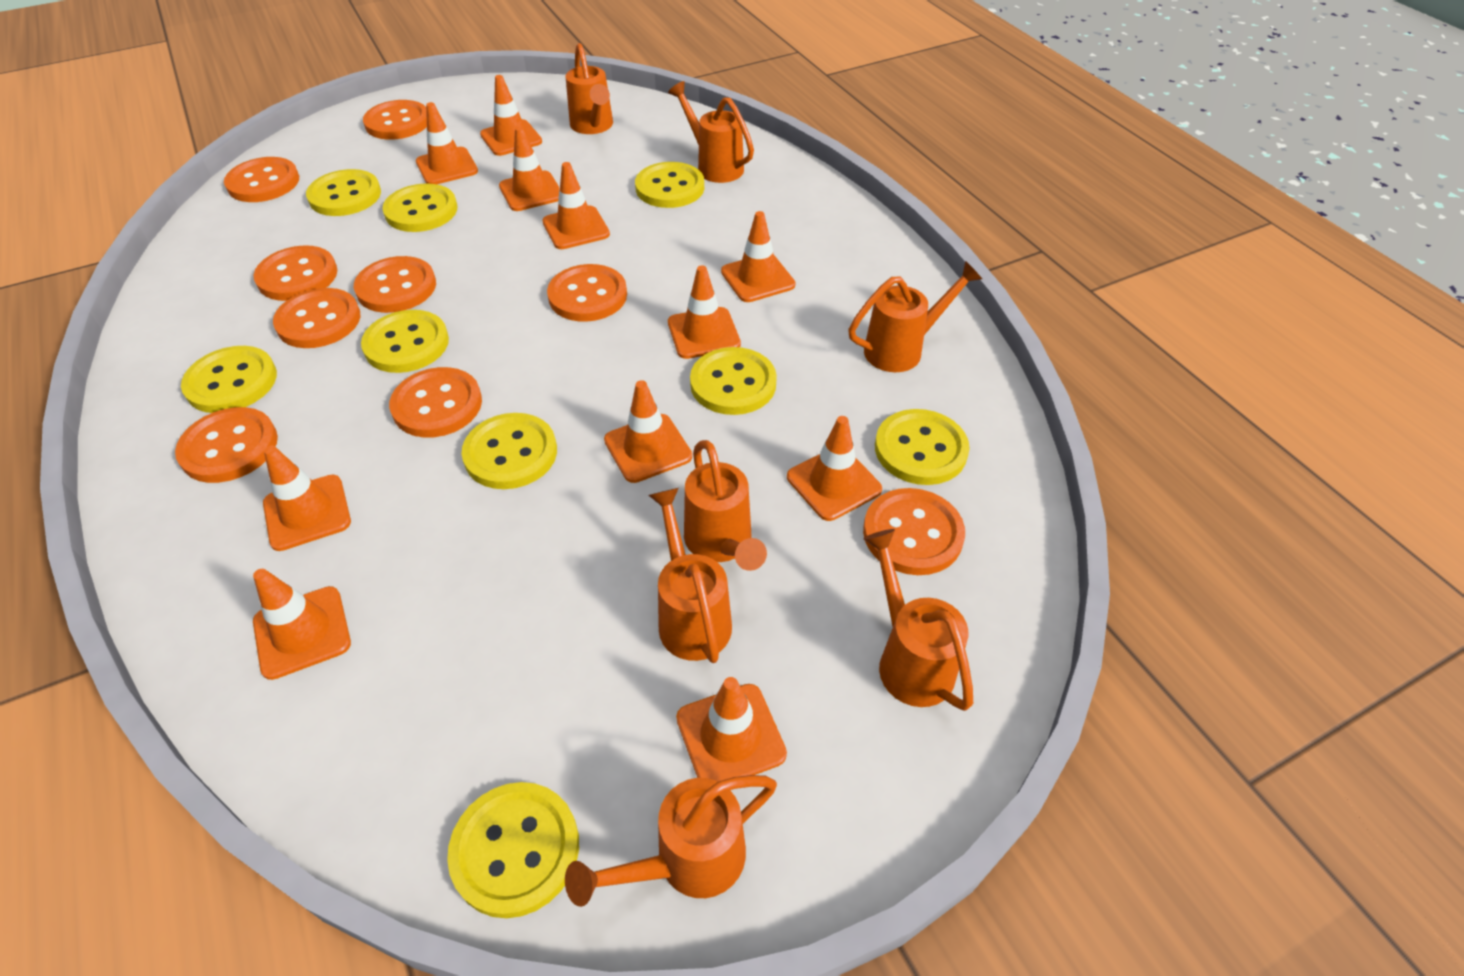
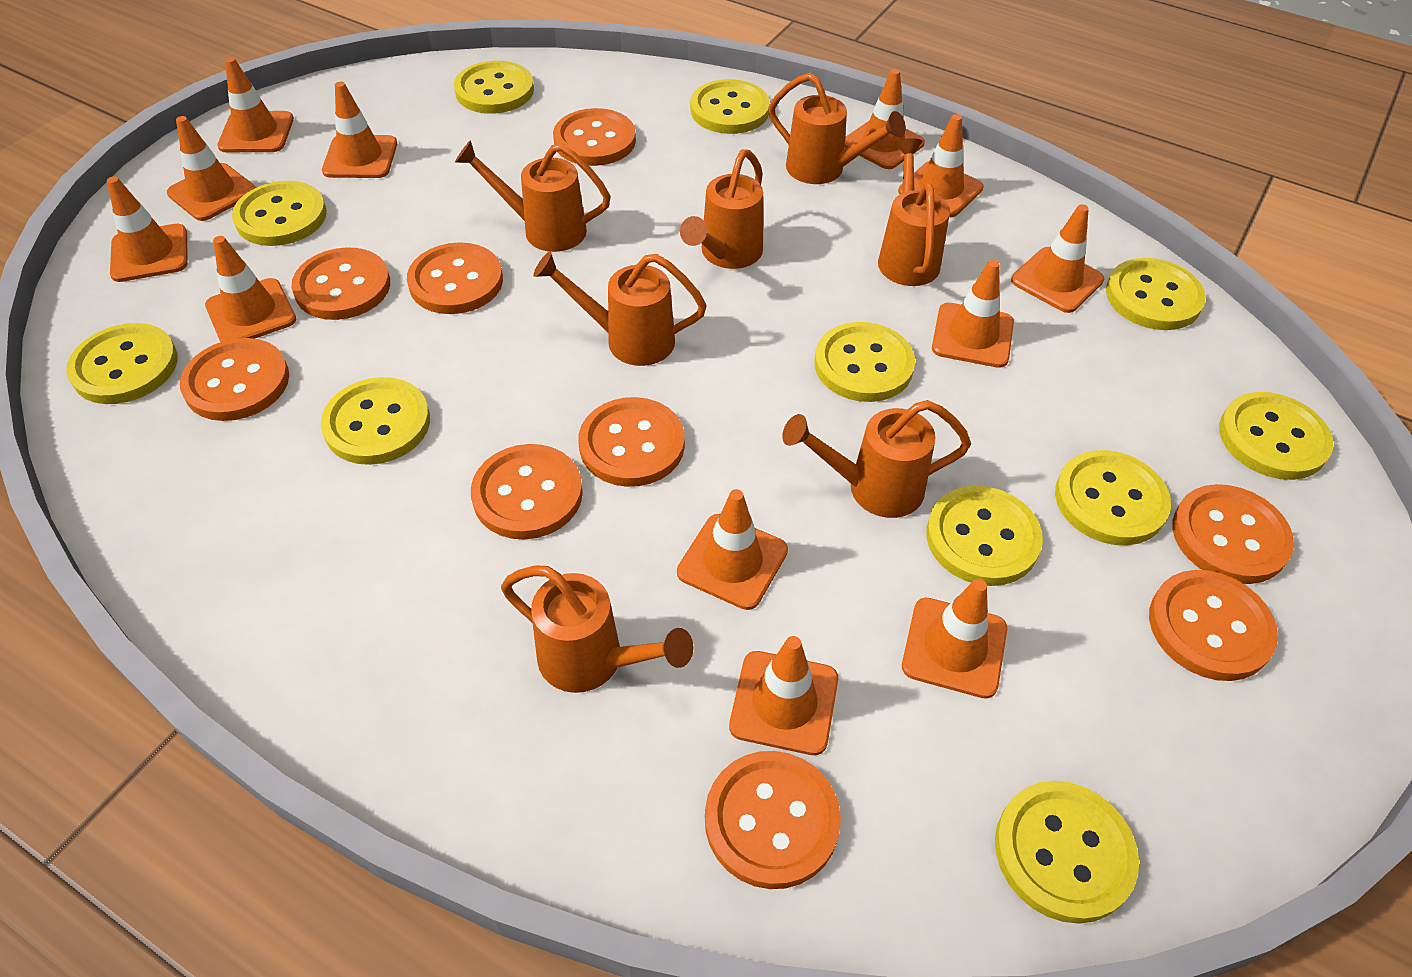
orange traffic cone: 11 -> 12
yellow button: 9 -> 11

